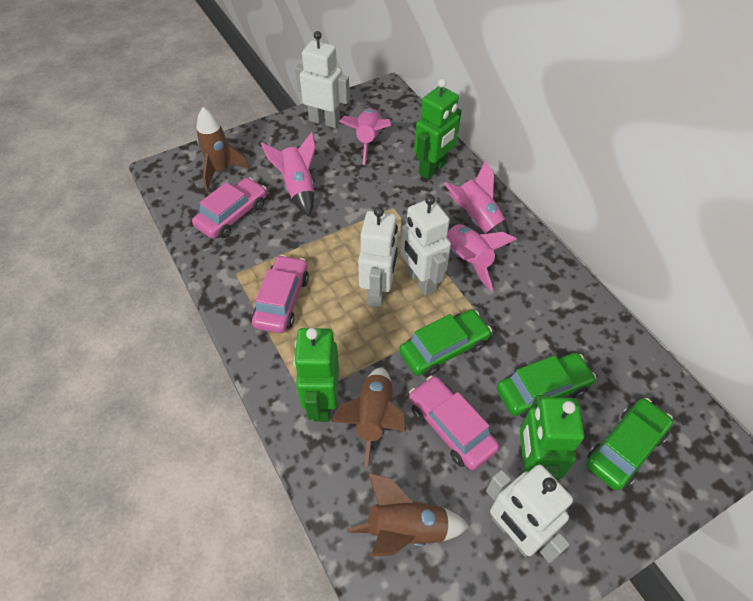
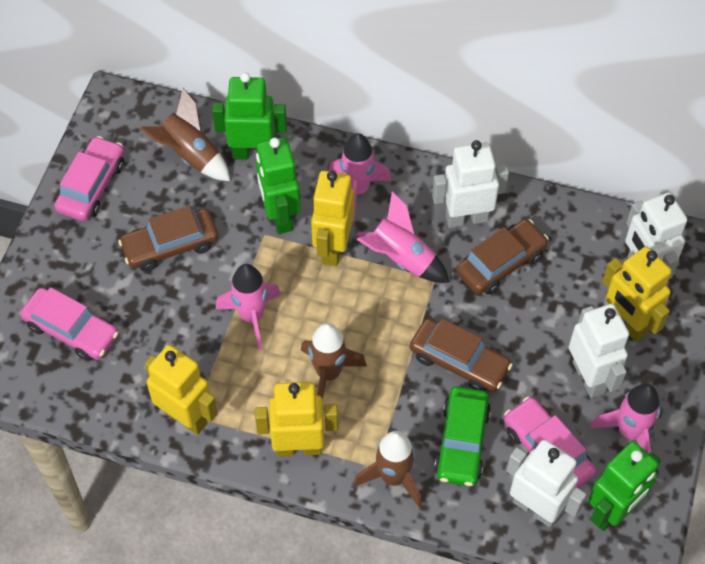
brown car: 0 -> 3
green car: 3 -> 1
yellow robot: 0 -> 4

